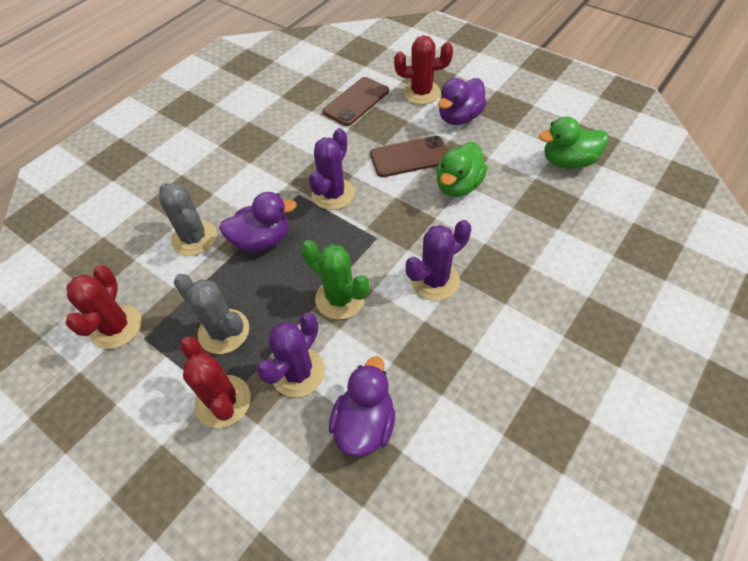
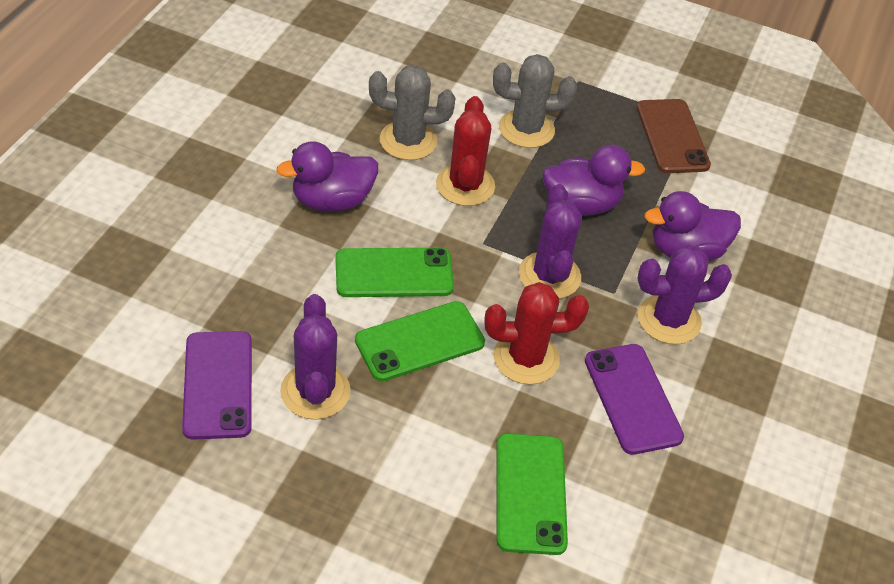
brown phone: 2 -> 1
green cactus: 1 -> 0
green duck: 2 -> 0
green phone: 0 -> 3
purple phone: 0 -> 2
red cactus: 3 -> 2

